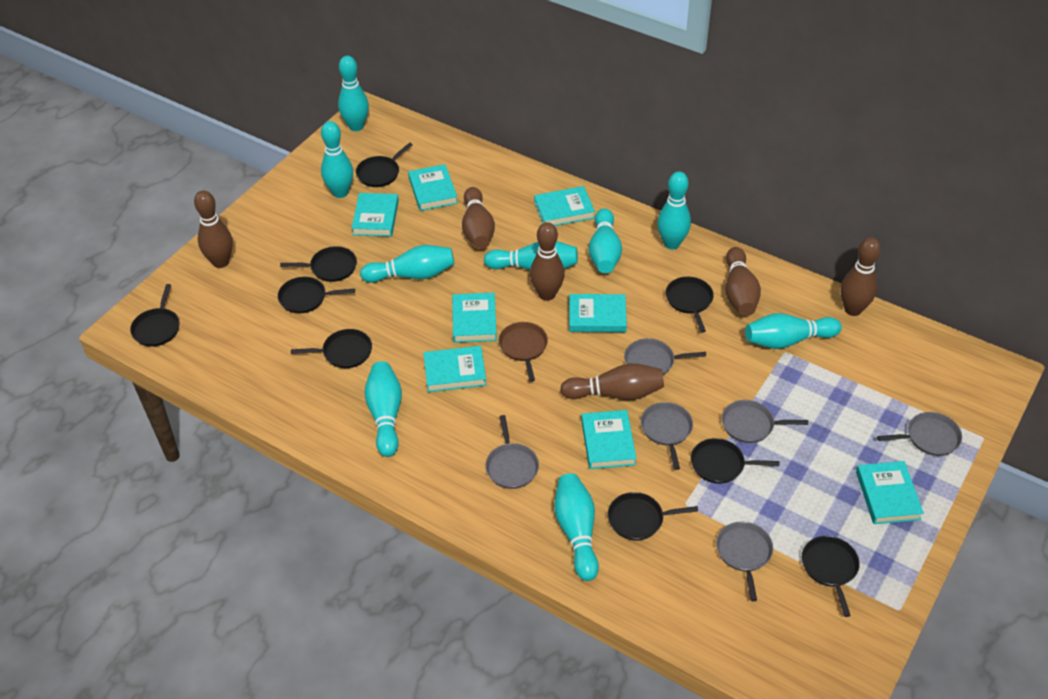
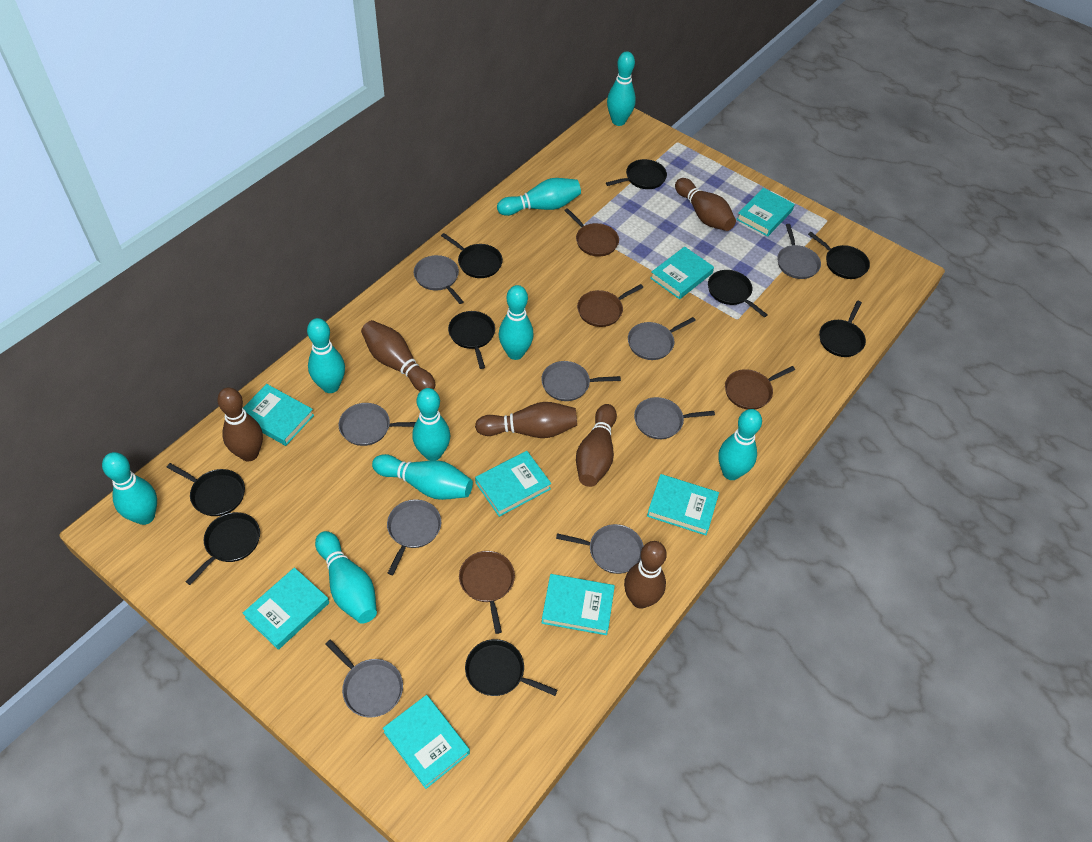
brown pan: 1 -> 4
grey pan: 6 -> 9

